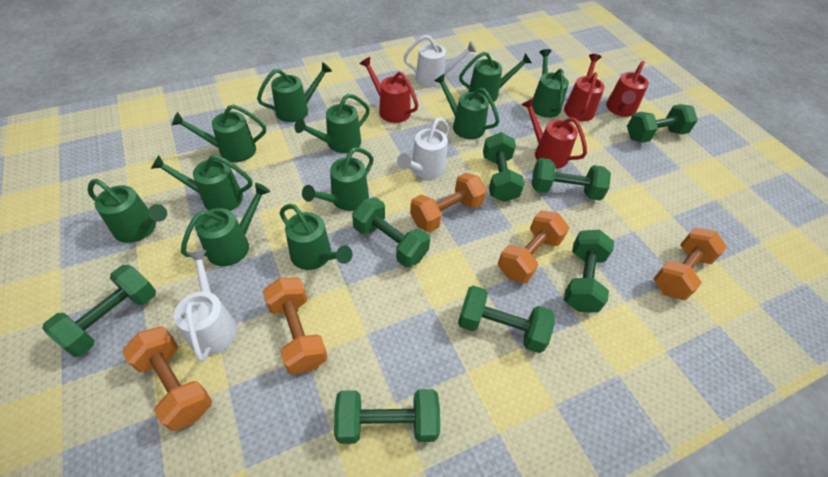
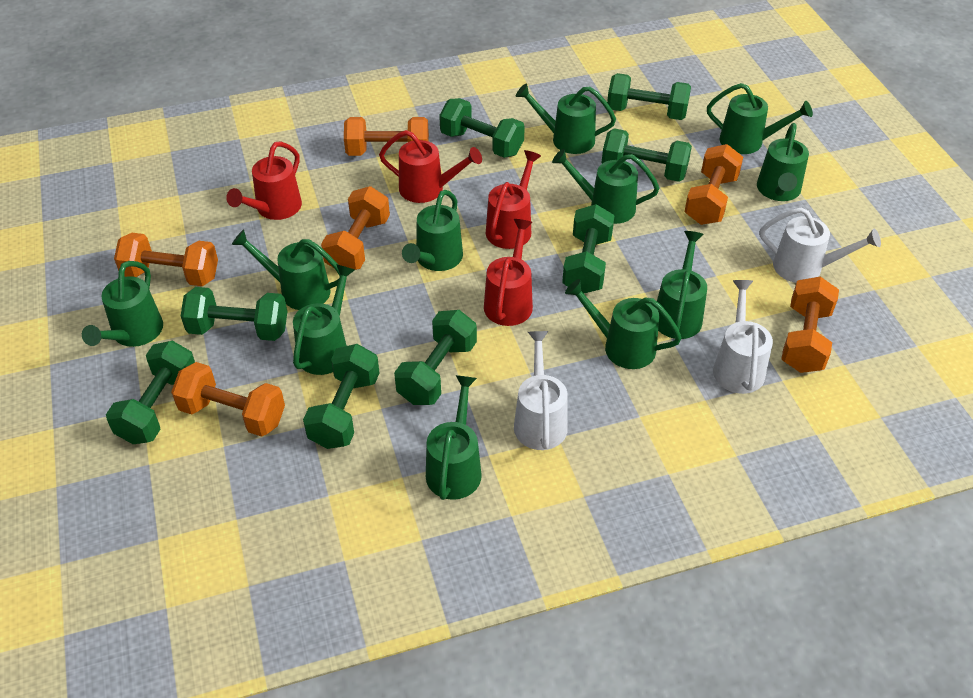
orange dumbbell: 5 -> 6

